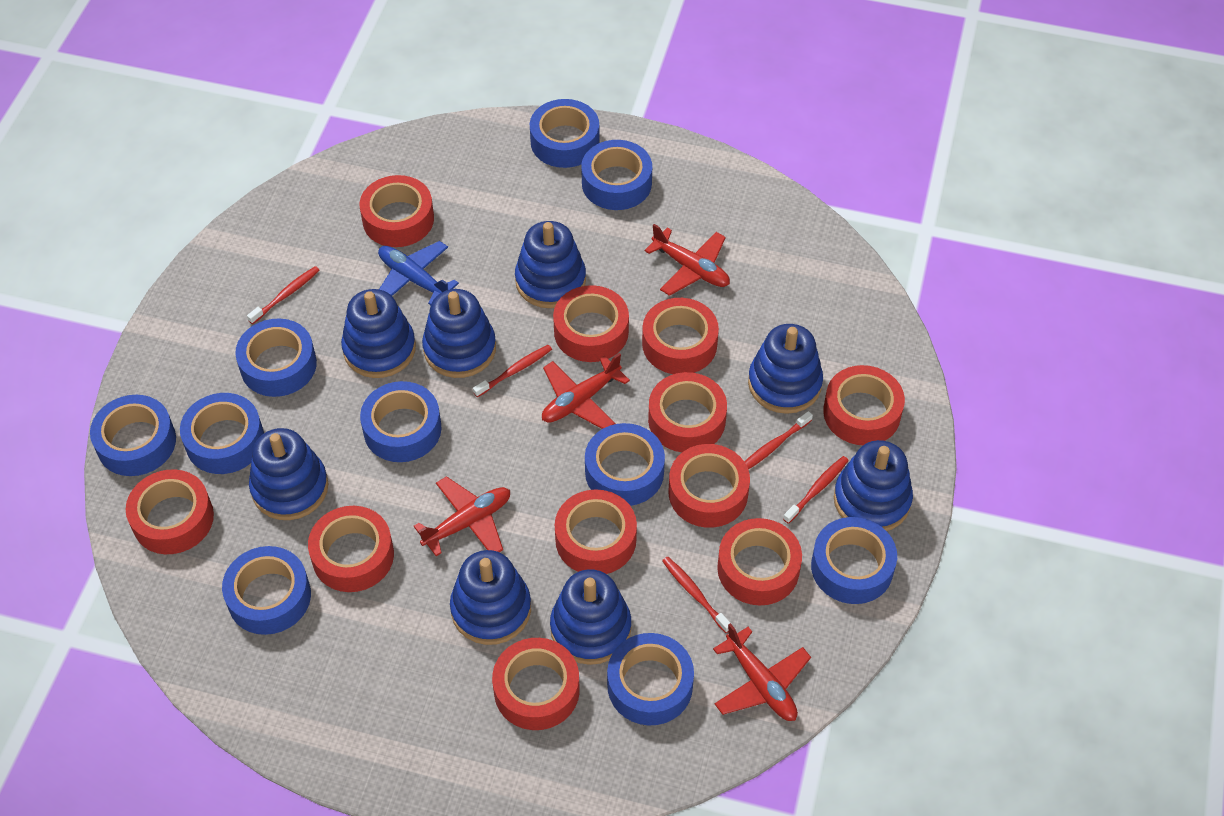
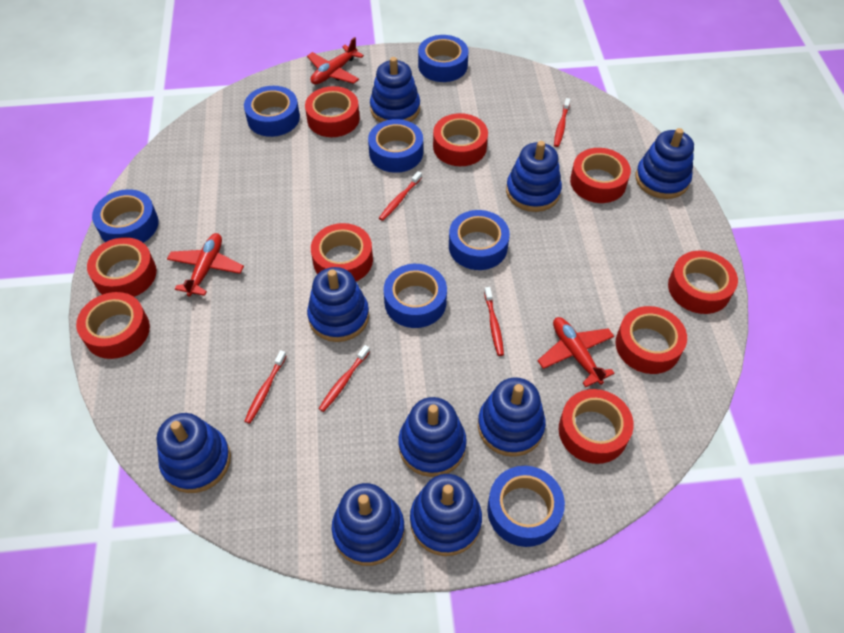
blue plane: 1 -> 0
blue stacking toy: 8 -> 9
blue tape: 10 -> 7
red plane: 4 -> 3
red tape: 11 -> 9

